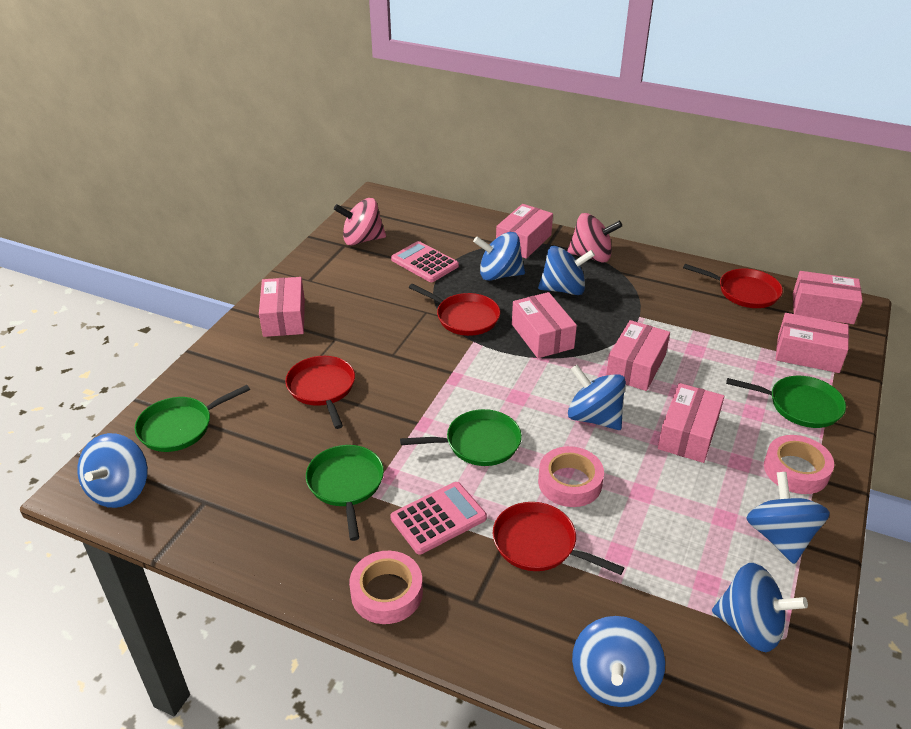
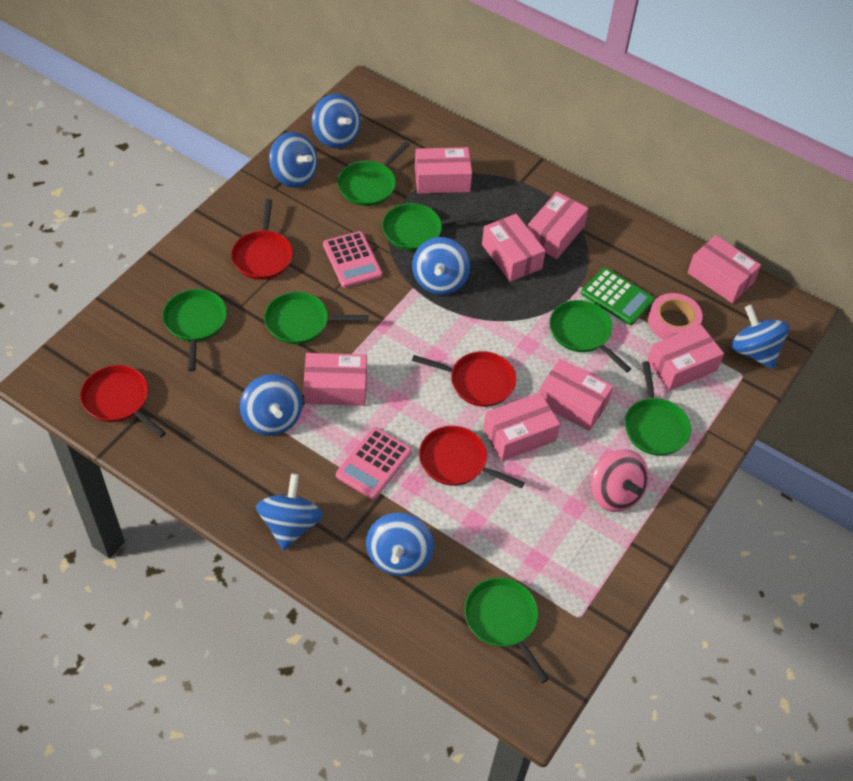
green calculator: 0 -> 1
green pan: 4 -> 7
pink box: 7 -> 8
pink spinning top: 2 -> 1
pink tape: 3 -> 1

